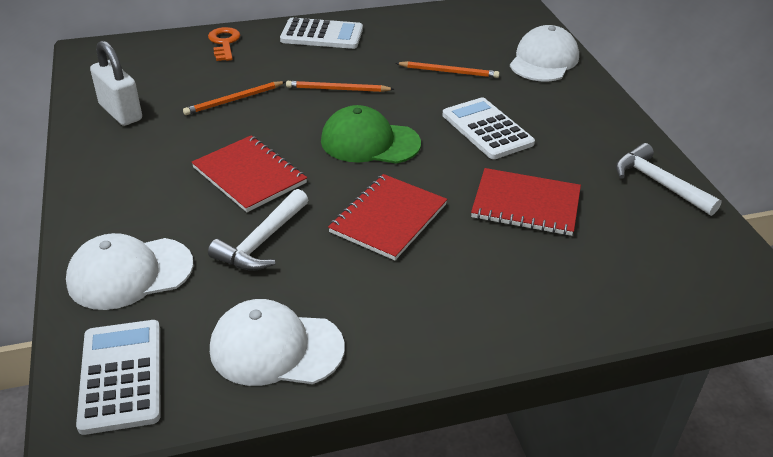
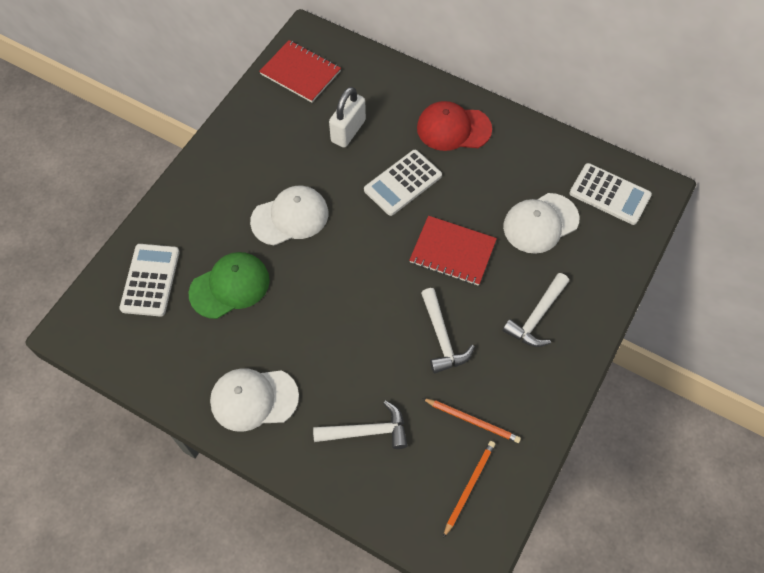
orange key: 1 -> 0
orange pencil: 3 -> 2
red cap: 0 -> 1
red notebook: 3 -> 2
white hammer: 2 -> 3

